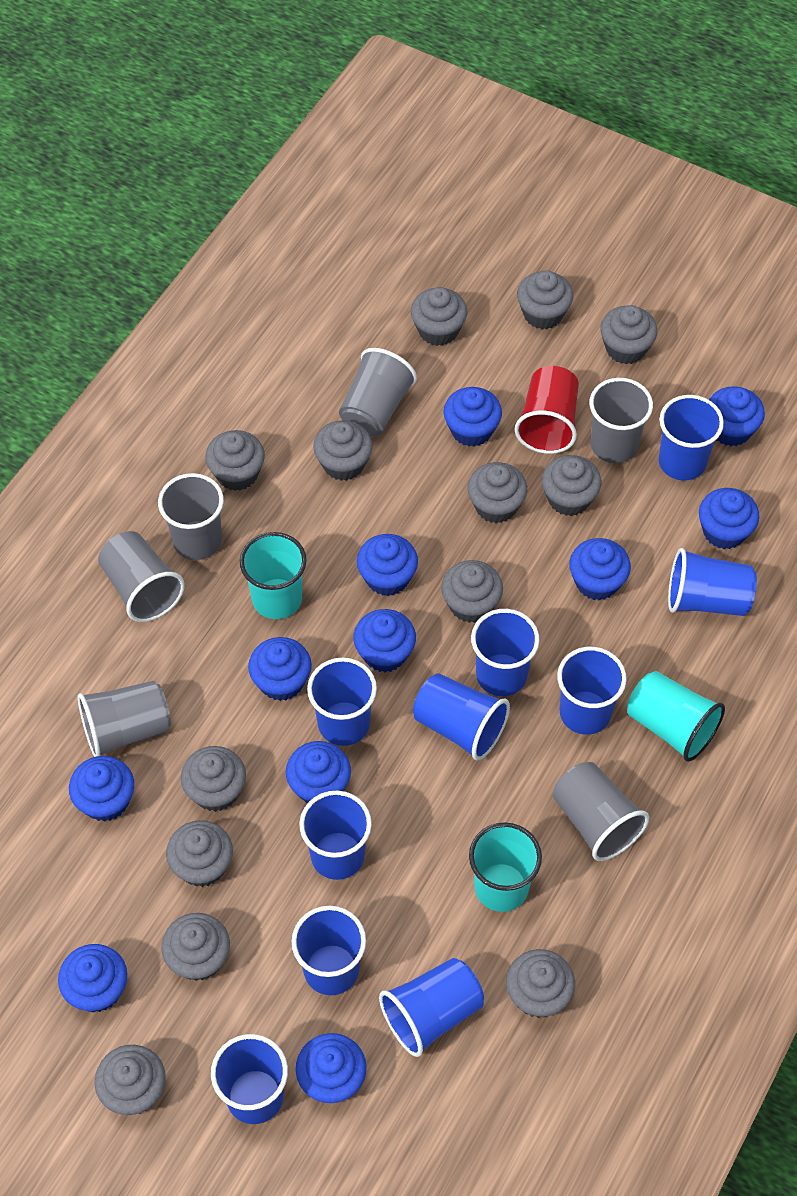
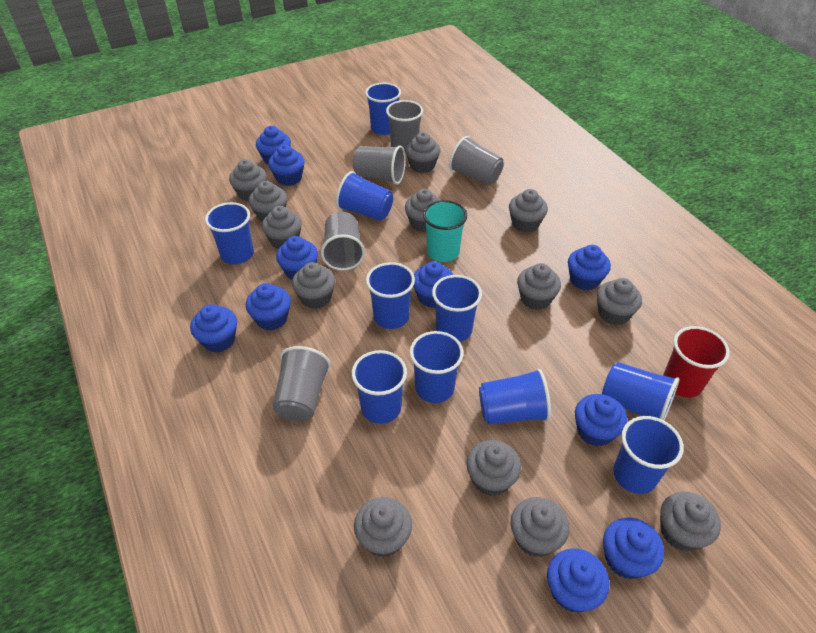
blue cupcake: 11 -> 10
grey cup: 6 -> 5
turquoise cup: 3 -> 1

